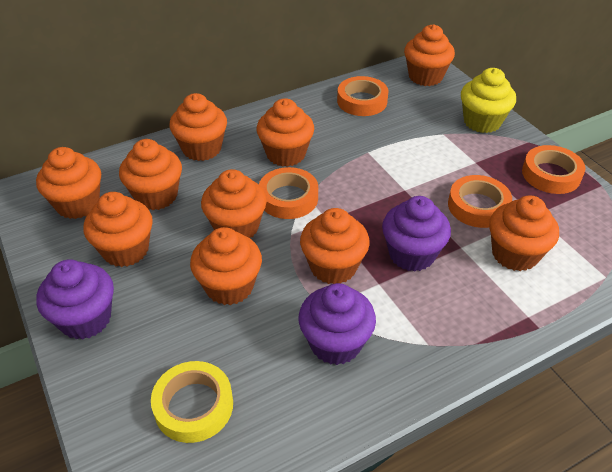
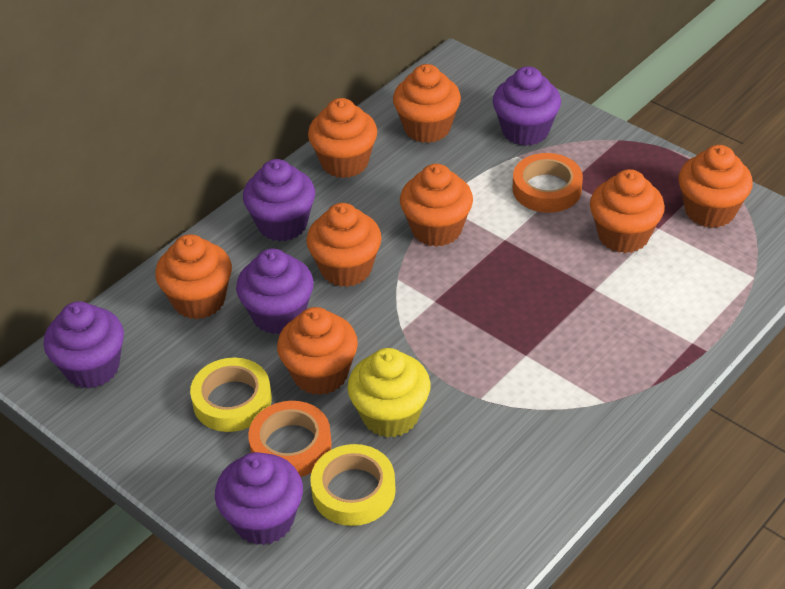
orange cupcake: 10 -> 8
orange tape: 4 -> 2
purple cupcake: 3 -> 5
yellow tape: 1 -> 2

